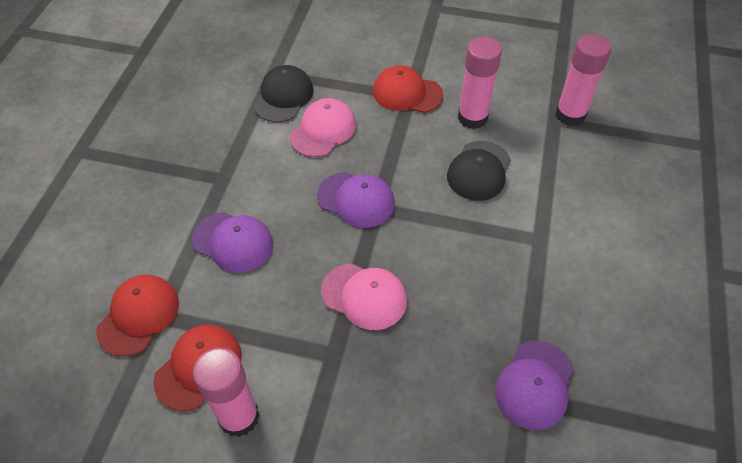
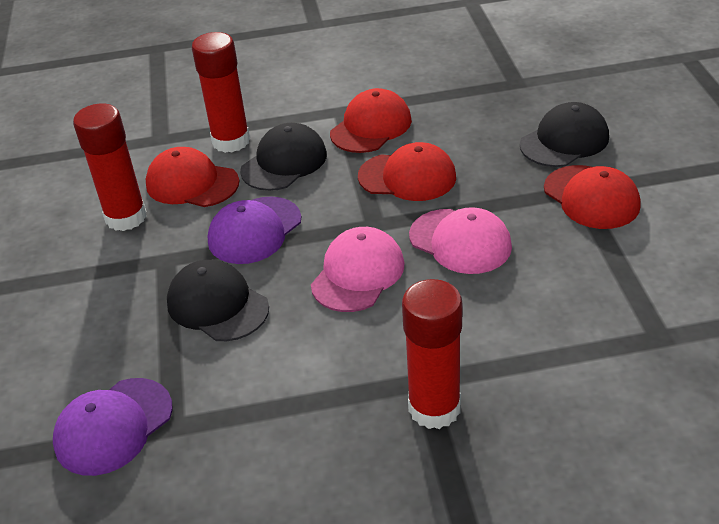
black cap: 2 -> 3
pink glue stick: 3 -> 0
purple cap: 3 -> 2
red cap: 3 -> 4
red glue stick: 0 -> 3

